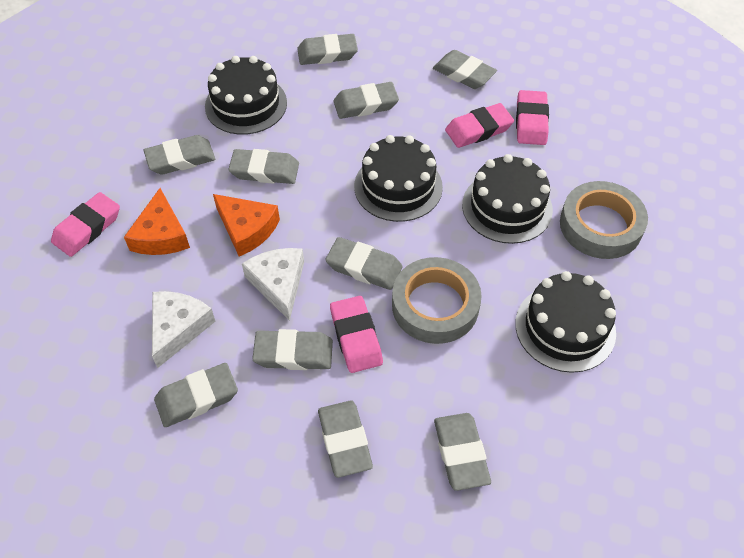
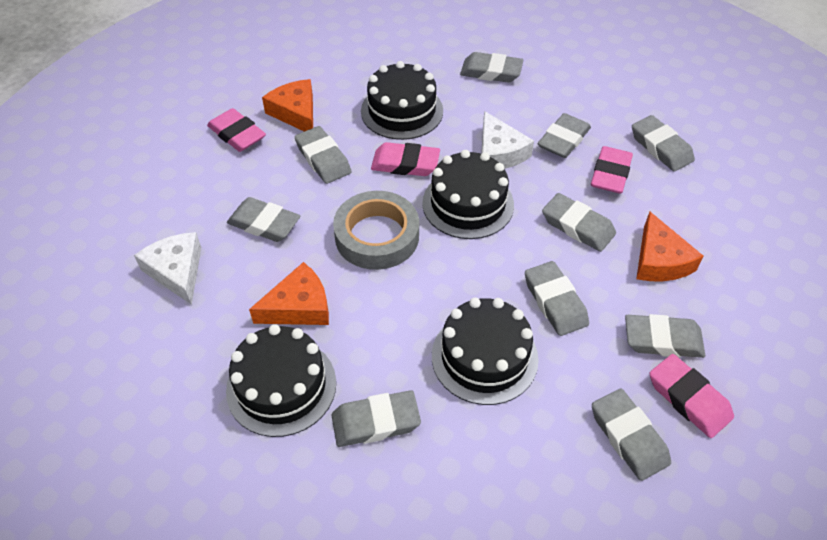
grey tape: 2 -> 1
orange cheese: 2 -> 3

